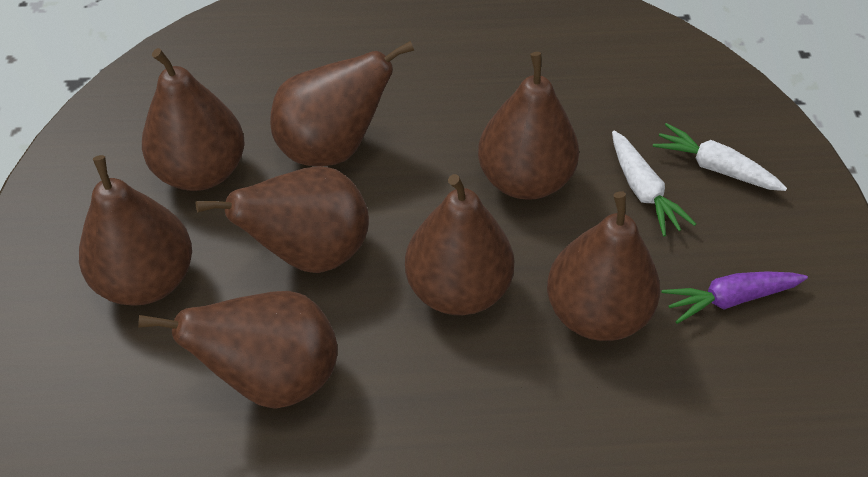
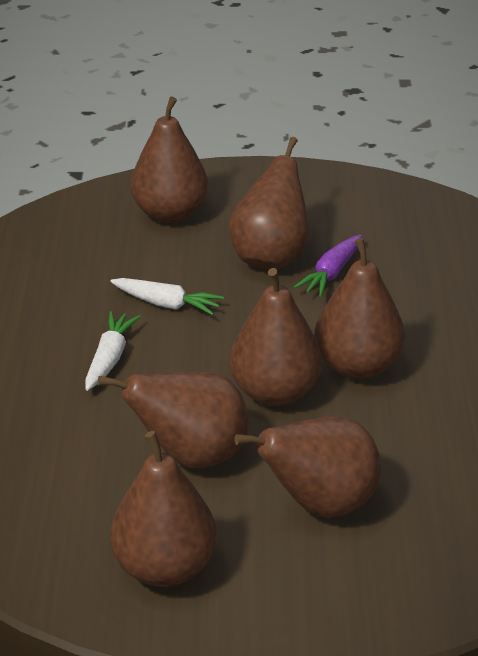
brown pear: 8 -> 7

